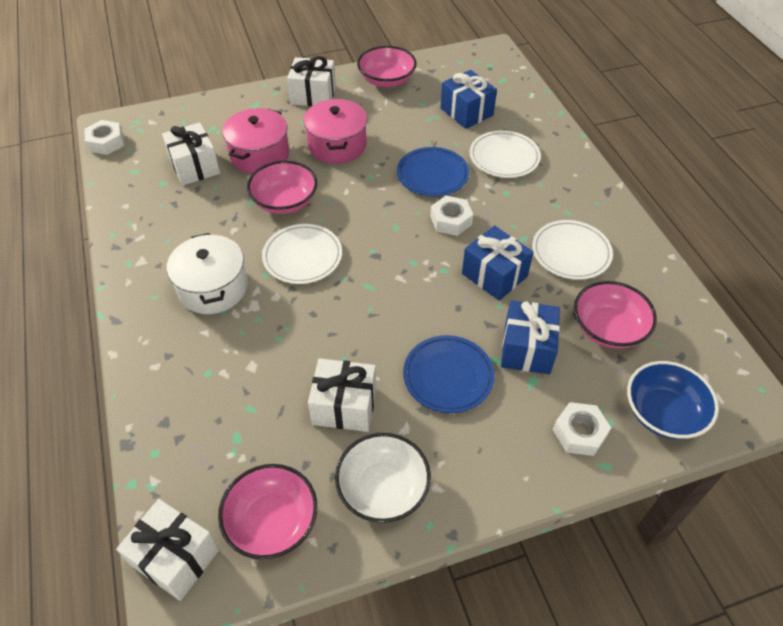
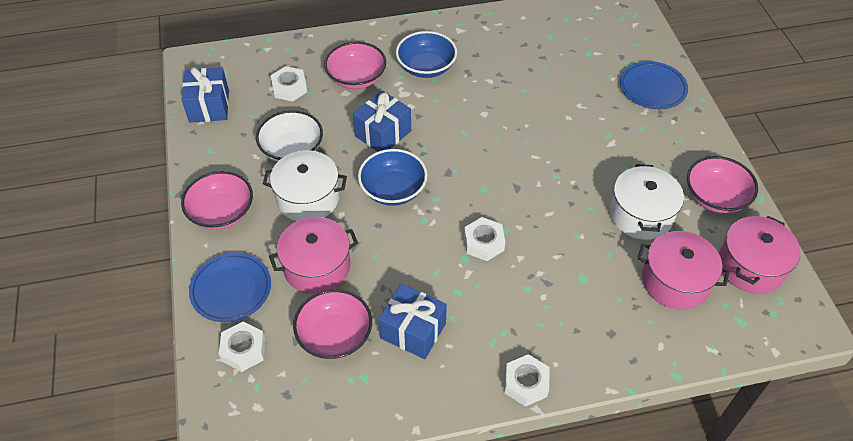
blue bowl: 1 -> 2
pink pot: 2 -> 3
white gift: 4 -> 0
white nut: 3 -> 4
white plate: 3 -> 0
white pot: 1 -> 2

